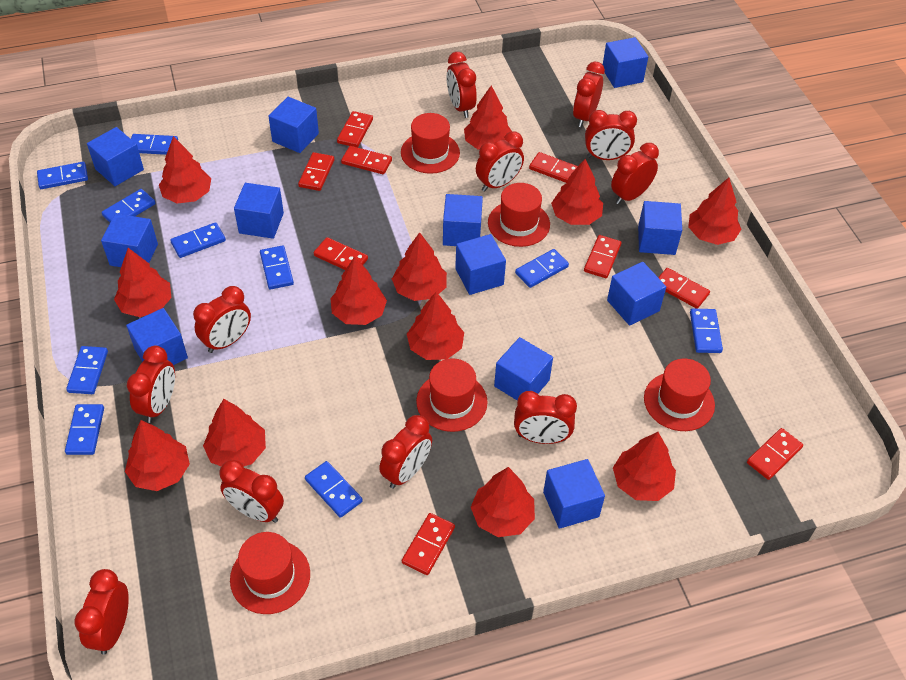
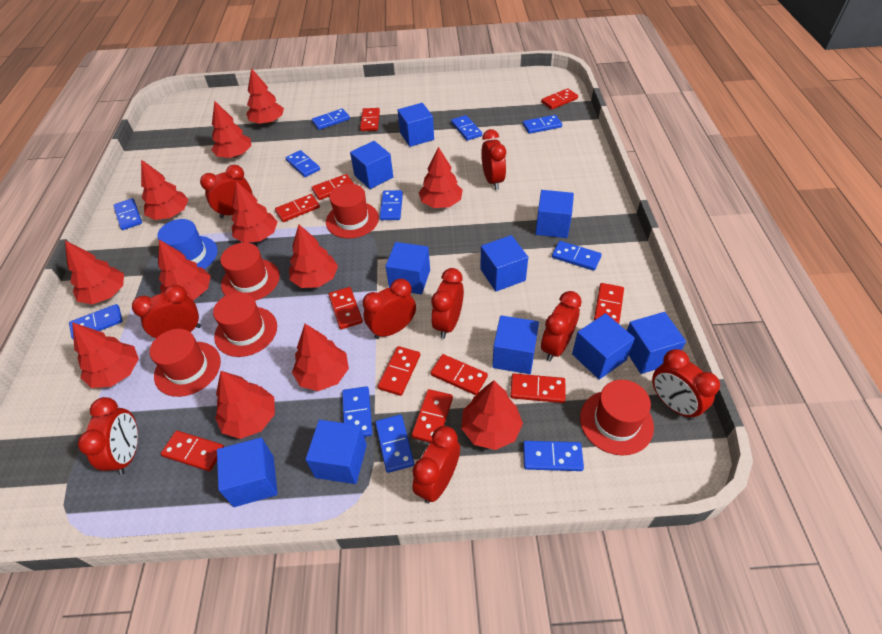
blue cube: 12 -> 10
blue domino: 10 -> 11
blue hat: 0 -> 1
red clock: 11 -> 9
red domino: 9 -> 11

